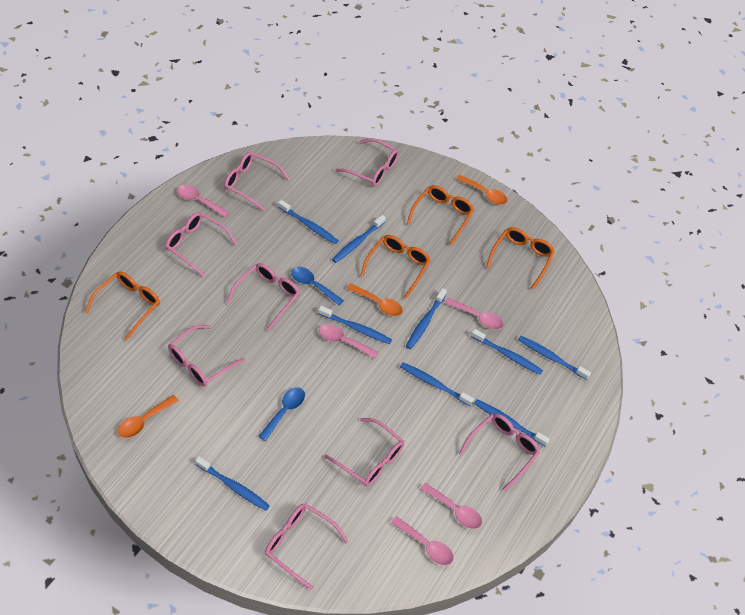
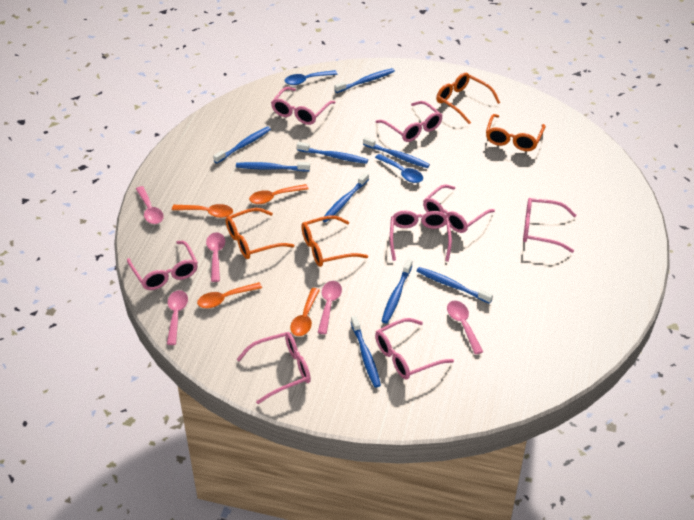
orange spoon: 3 -> 4

